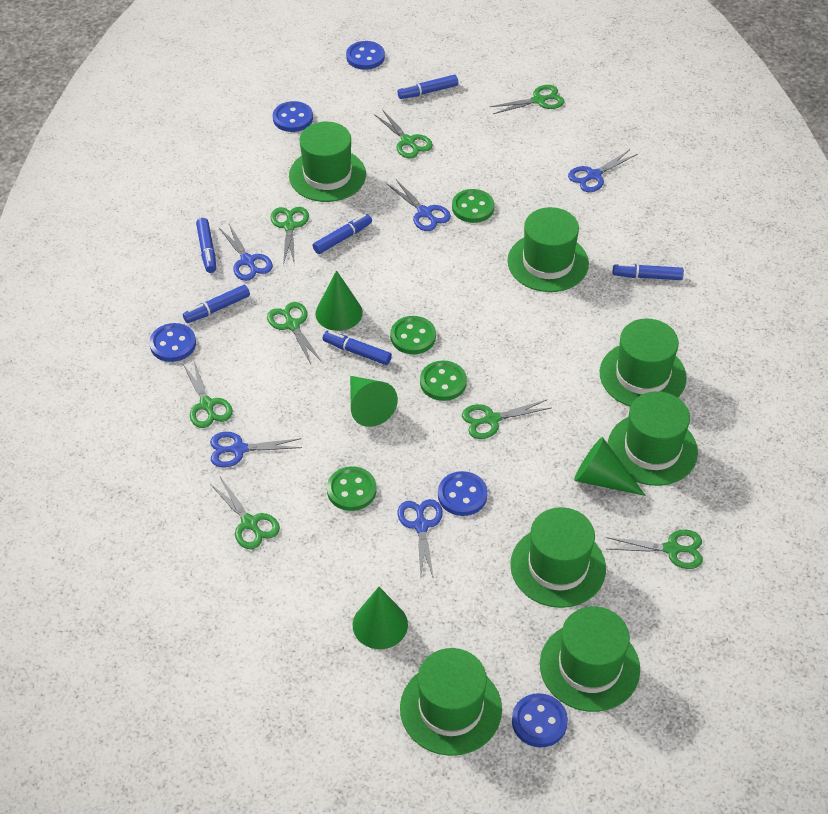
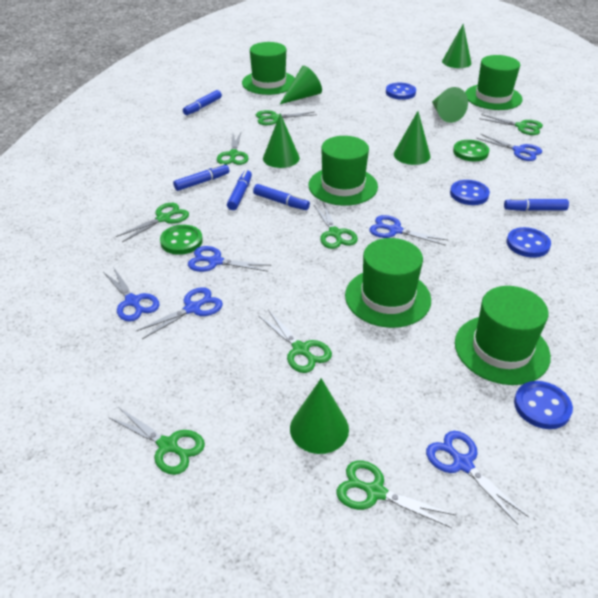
blue button: 5 -> 4
blue marker: 6 -> 5
blue scissors: 5 -> 6
green button: 4 -> 2
green cone: 4 -> 6
green hat: 7 -> 5

